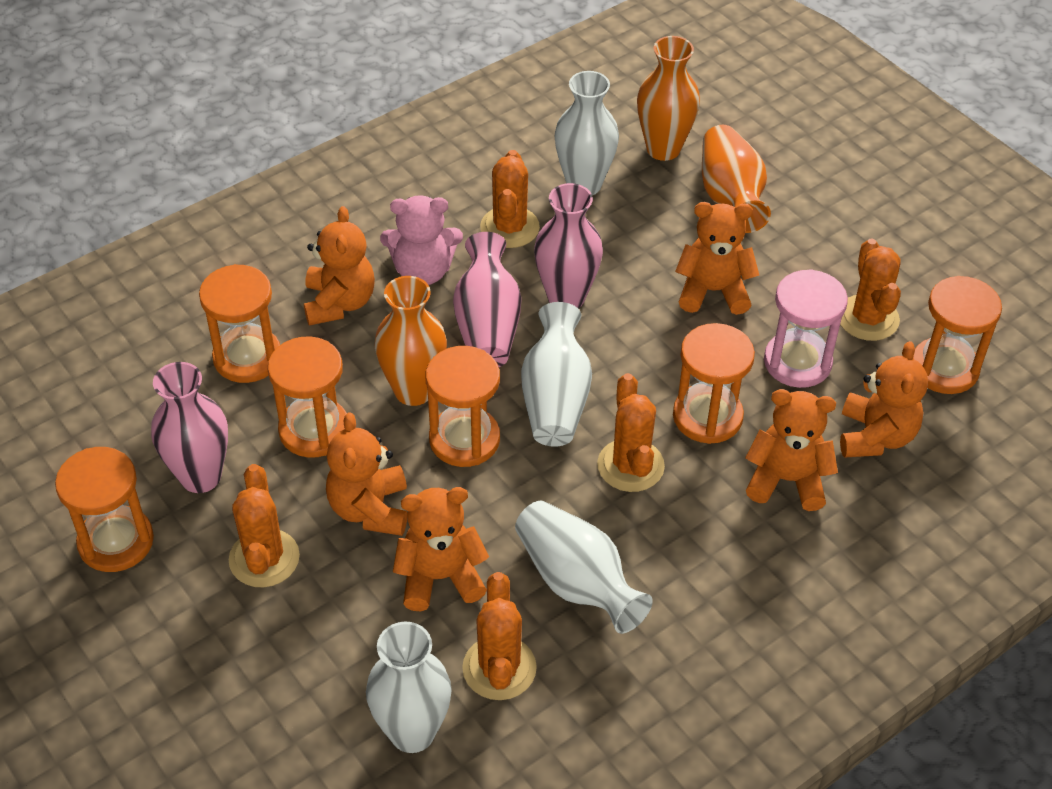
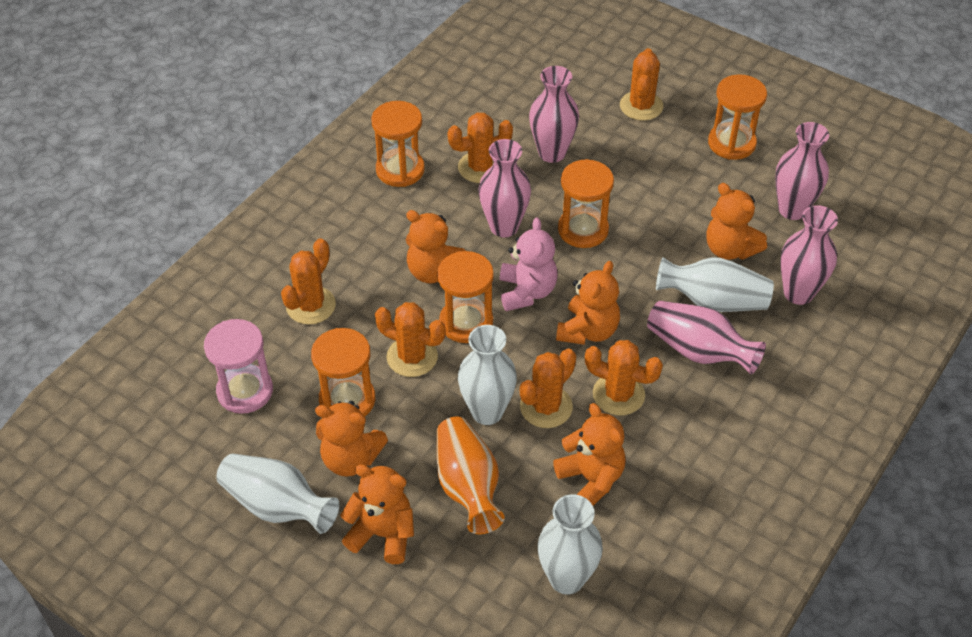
orange cactus: 5 -> 6
orange hourglass: 6 -> 5
orange vase: 3 -> 1
pink vase: 3 -> 5

